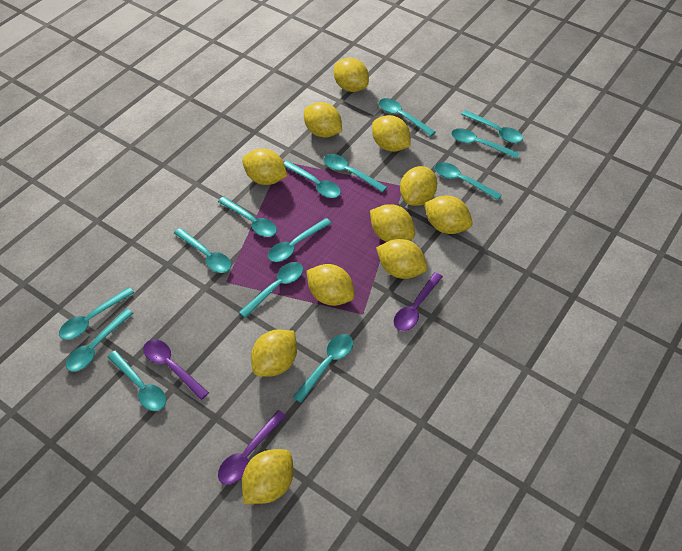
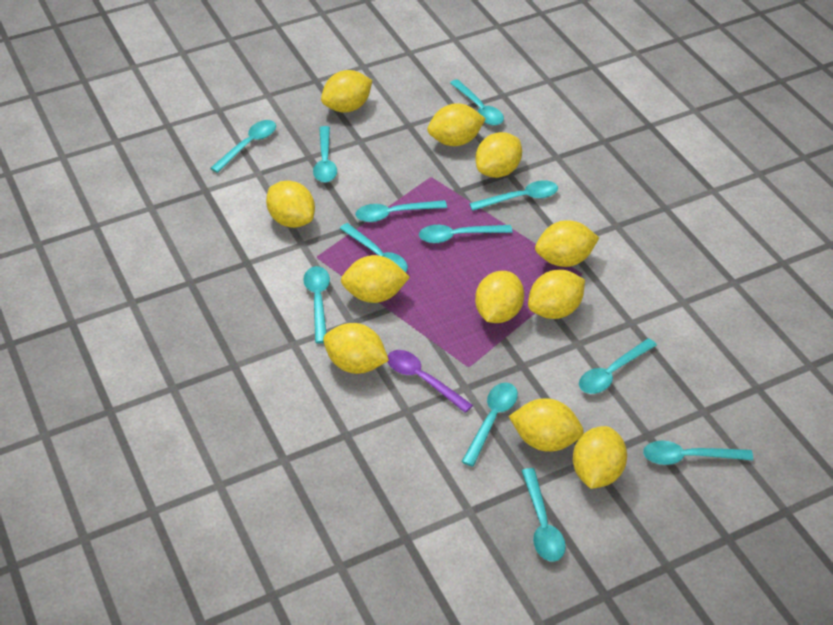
purple spoon: 3 -> 1
turquoise spoon: 14 -> 12

